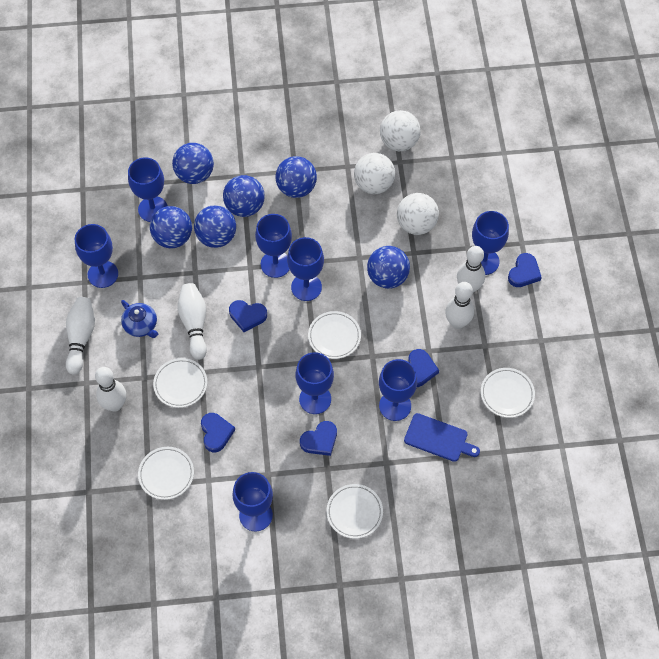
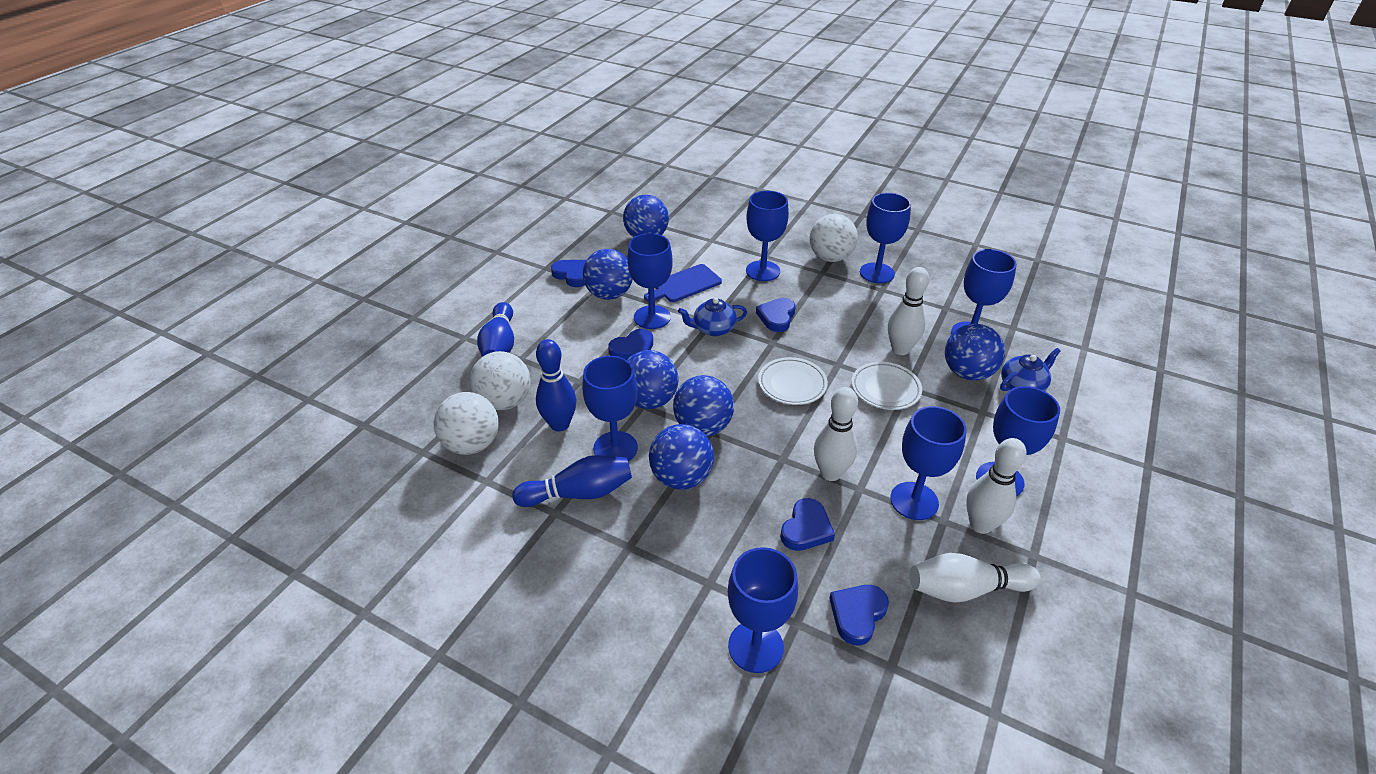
blue bowling pin: 0 -> 3
blue teapot: 1 -> 2
white bowling pin: 5 -> 4
white plate: 5 -> 2

